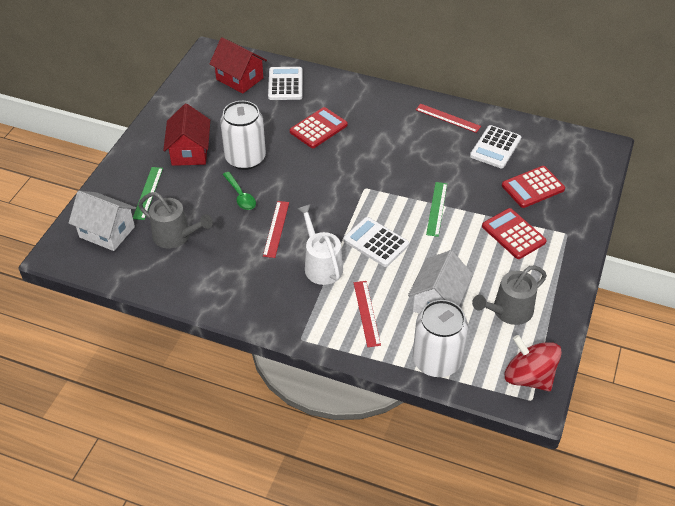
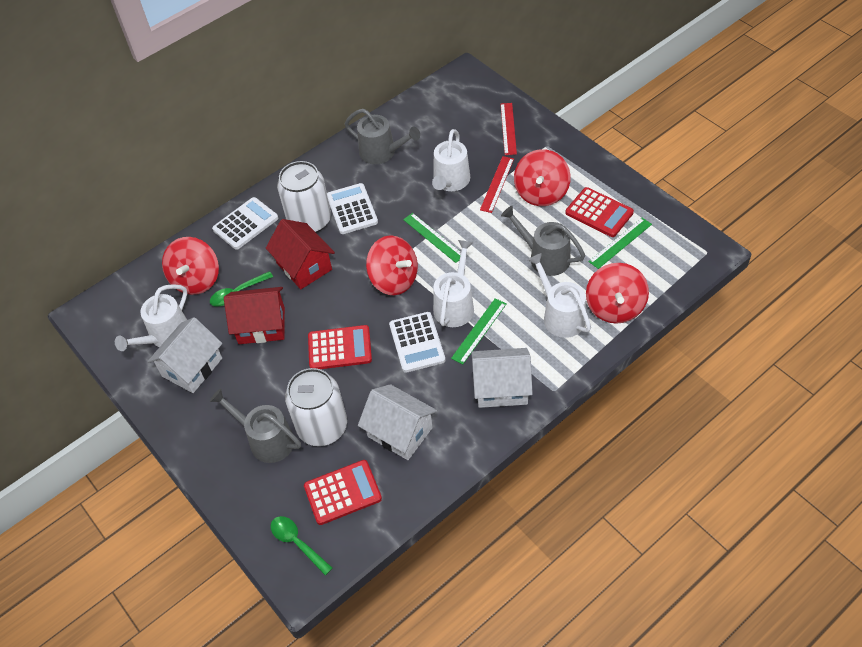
green ruler: 2 -> 3
green spoon: 1 -> 2
grey watering can: 2 -> 3
red ruler: 3 -> 2
red spinning top: 1 -> 4
white house: 2 -> 3
white watering can: 1 -> 4

